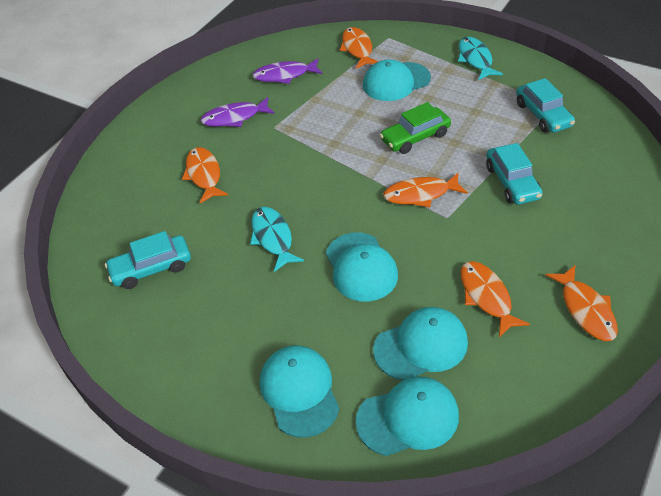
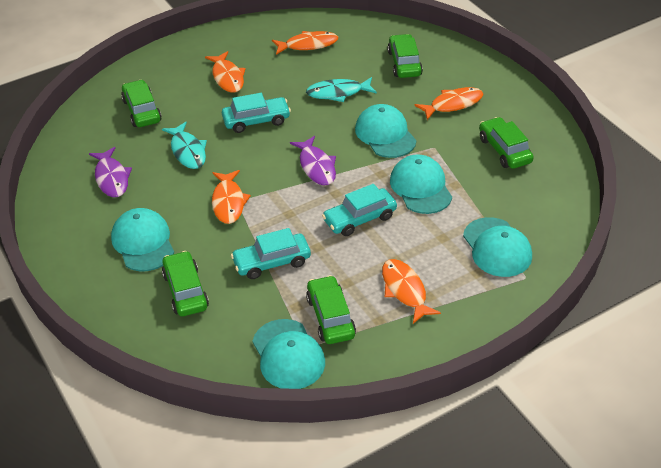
green car: 1 -> 5

